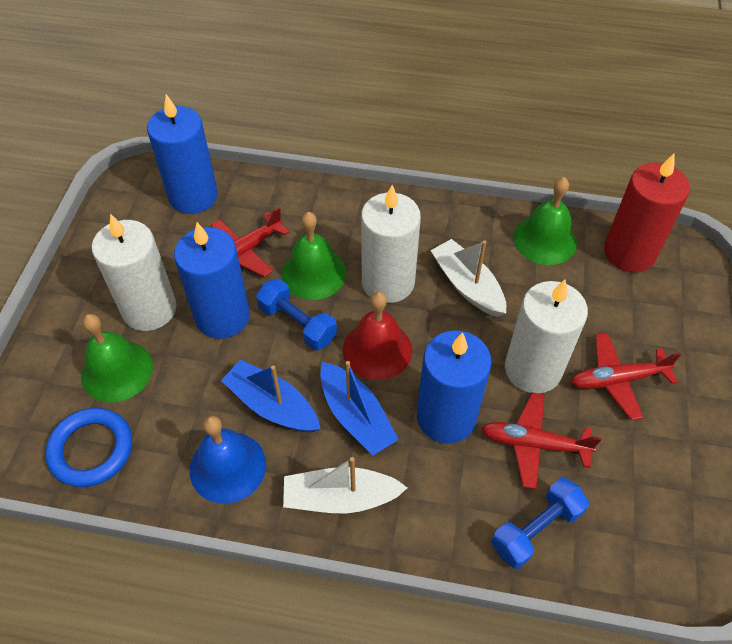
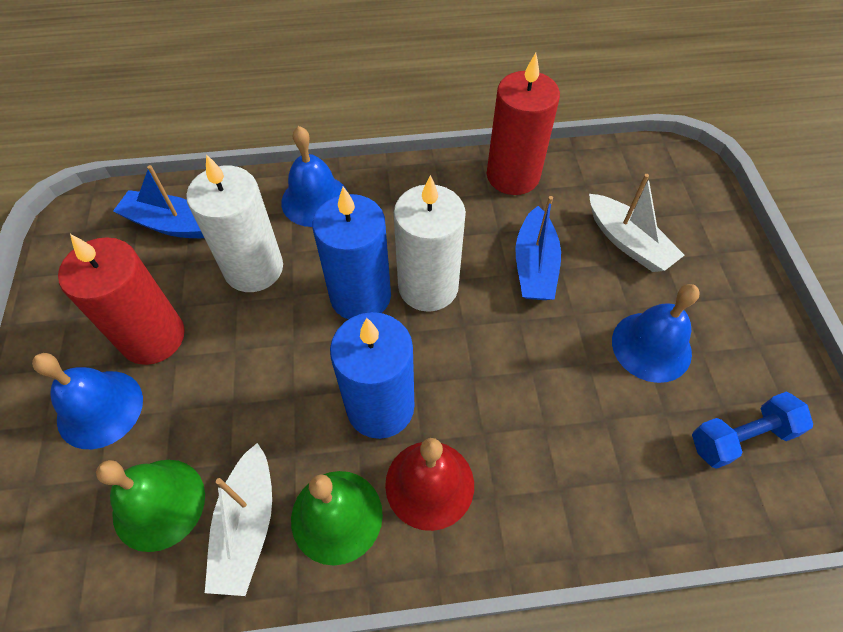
blue bell: 1 -> 3
blue candle: 3 -> 2
blue dumbbell: 2 -> 1
blue ring: 1 -> 0
green bell: 3 -> 2
red candle: 1 -> 2
red plane: 3 -> 0
white candle: 3 -> 2

